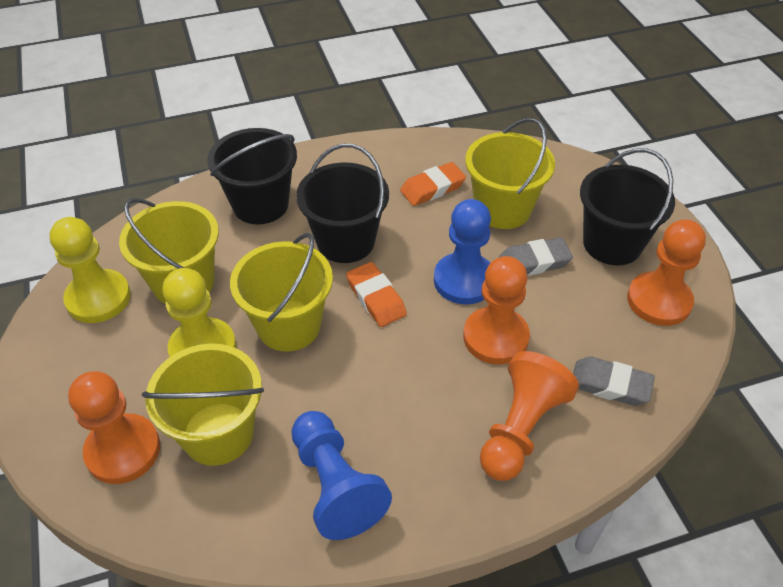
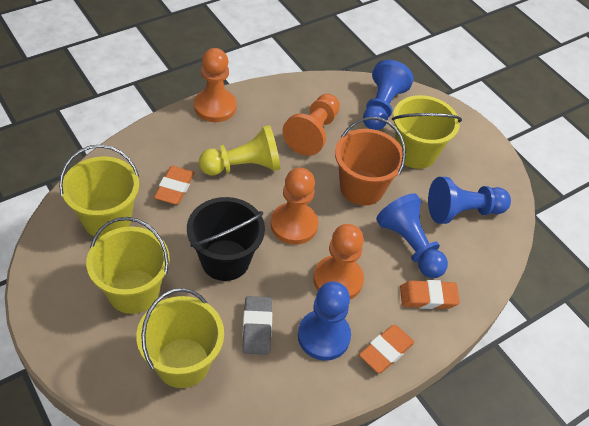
black bucket: 3 -> 1
blue pawn: 2 -> 4
grey eraser: 2 -> 1
orange bucket: 0 -> 1
orange eraser: 2 -> 3
yellow pawn: 2 -> 1

